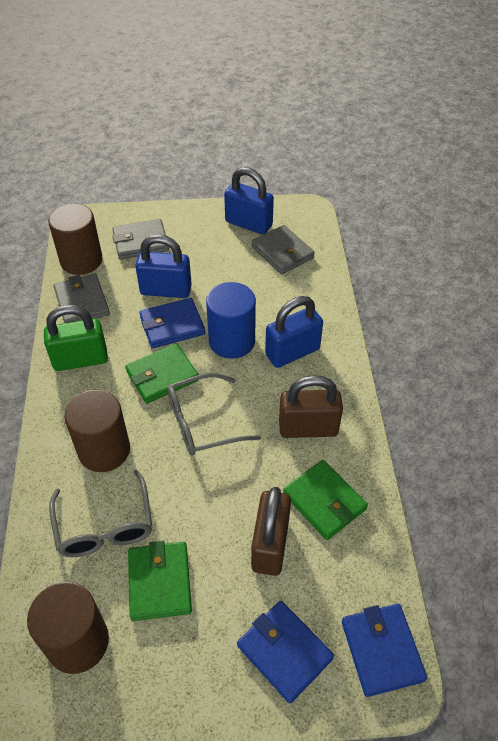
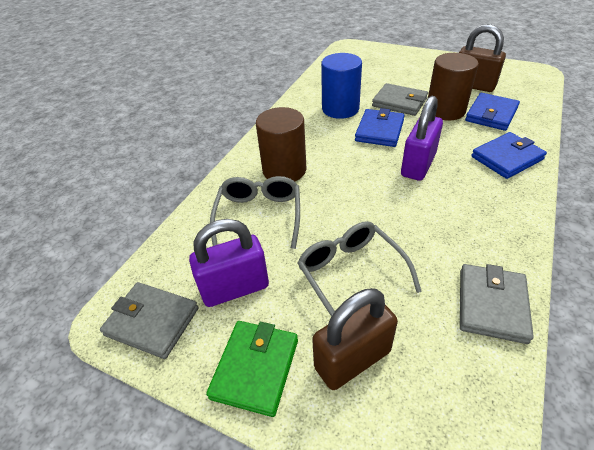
blue padlock: 3 -> 0
brown cylinder: 3 -> 2
green padlock: 1 -> 0
green wallet: 3 -> 1
purple padlock: 0 -> 2

